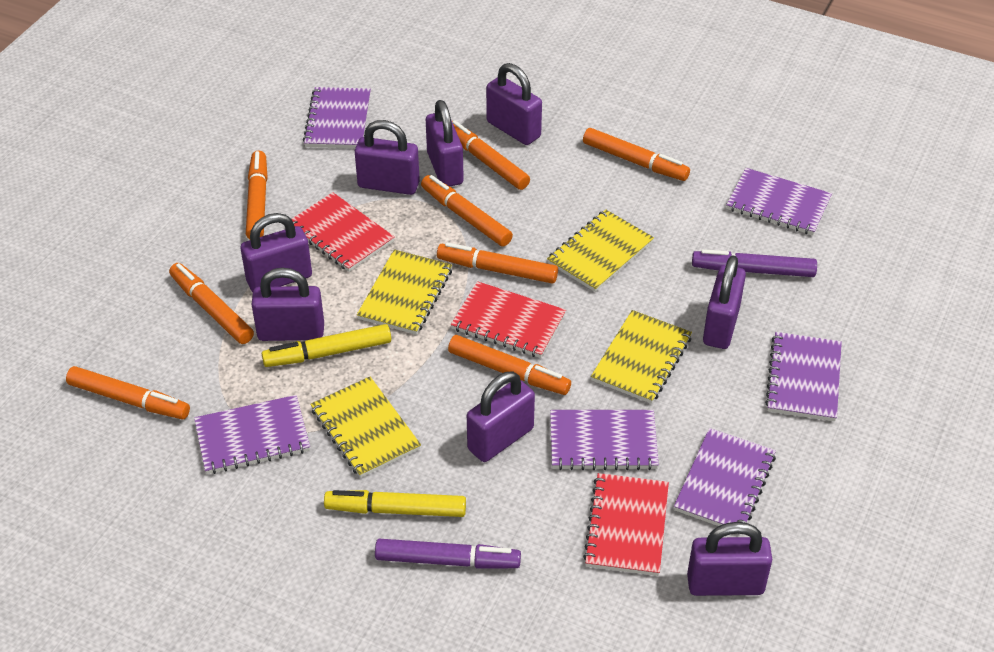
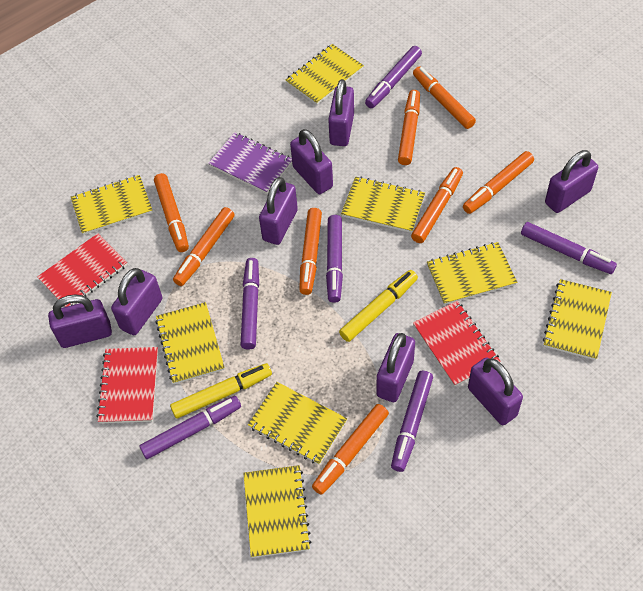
purple marker: 2 -> 6
purple notebook: 6 -> 1
yellow notebook: 4 -> 8

